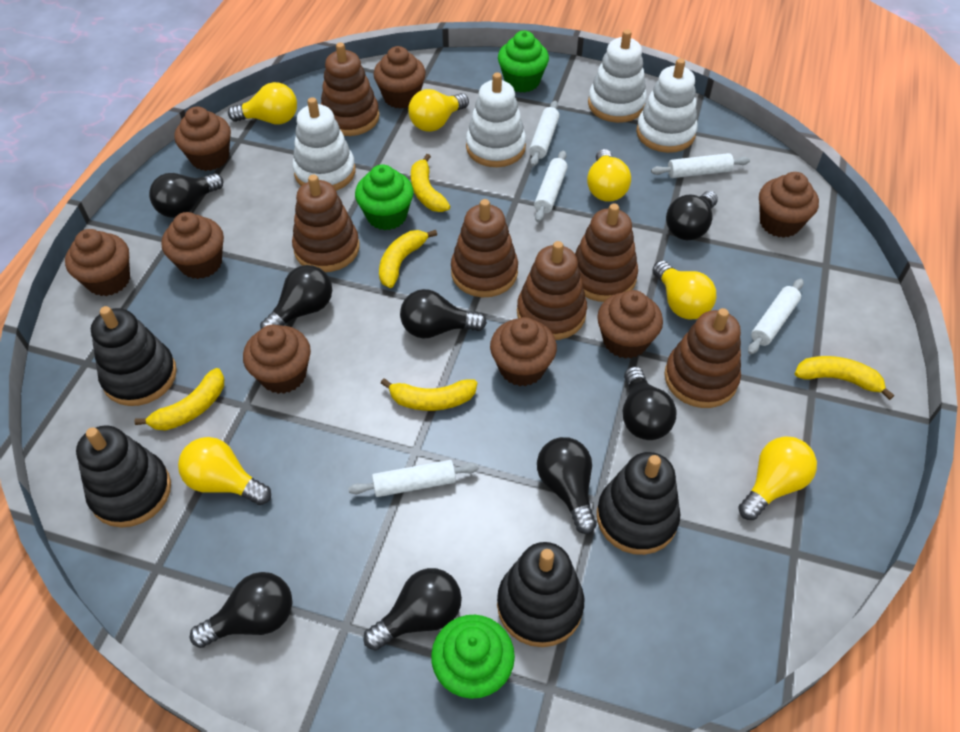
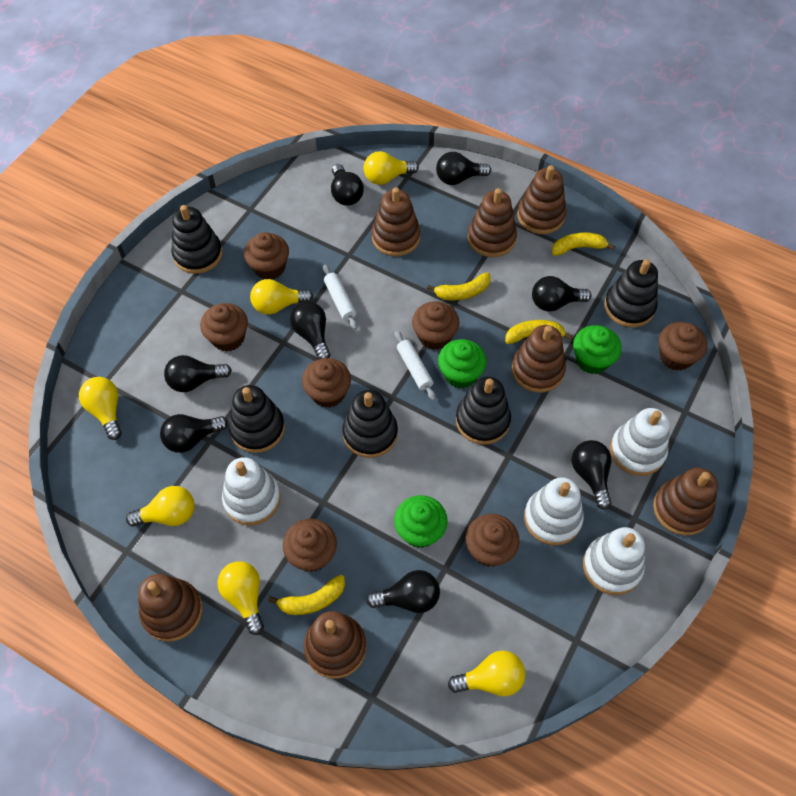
black stacking toy: 4 -> 5
brown cupcake: 8 -> 7
brown stacking toy: 6 -> 7
white rolling pin: 5 -> 2
yellow banana: 5 -> 4

